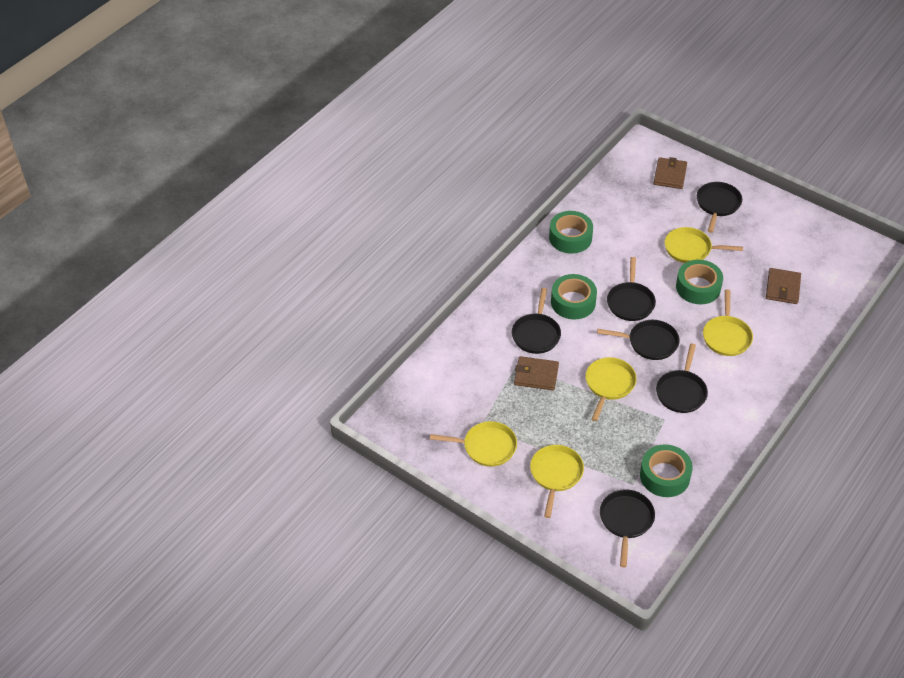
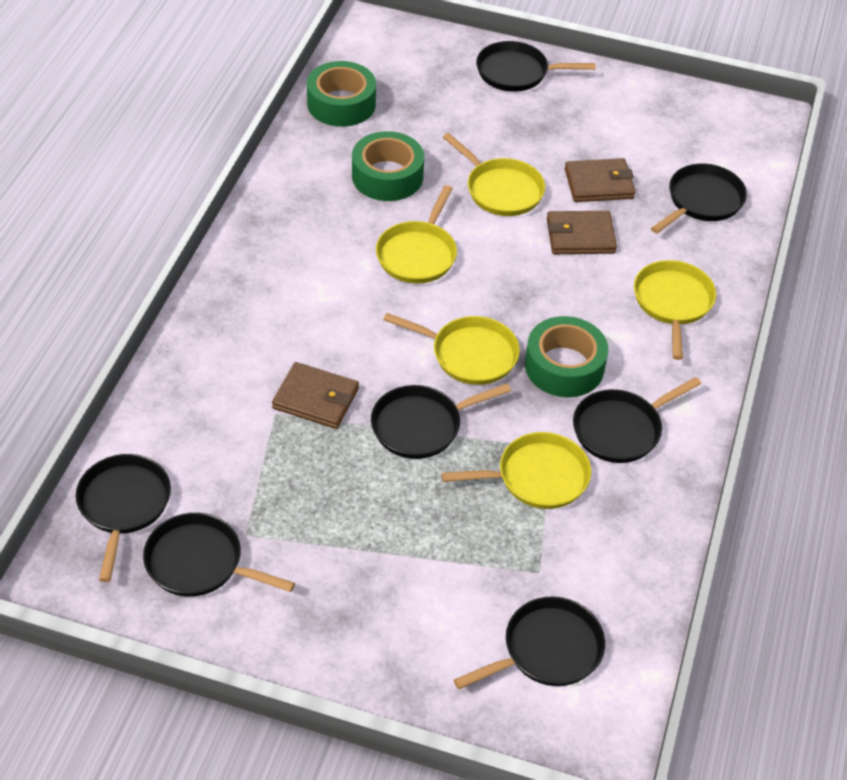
black pan: 6 -> 7
green tape: 4 -> 3

